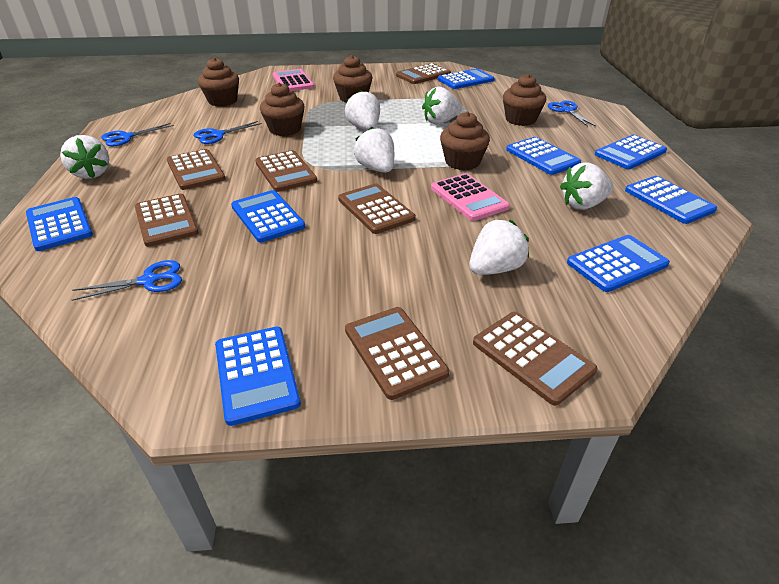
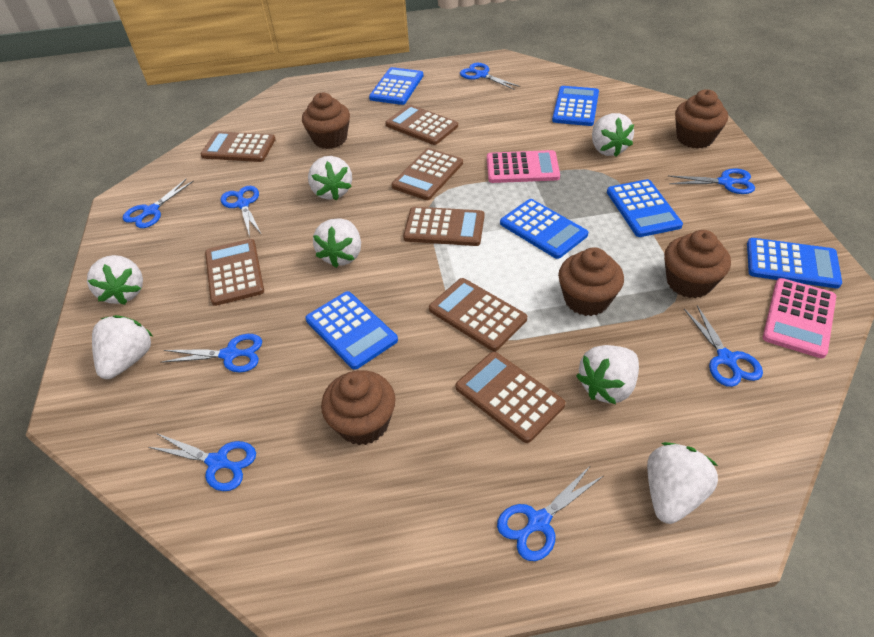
blue calculator: 8 -> 6
blue scissors: 4 -> 8
white strawberry: 6 -> 7

